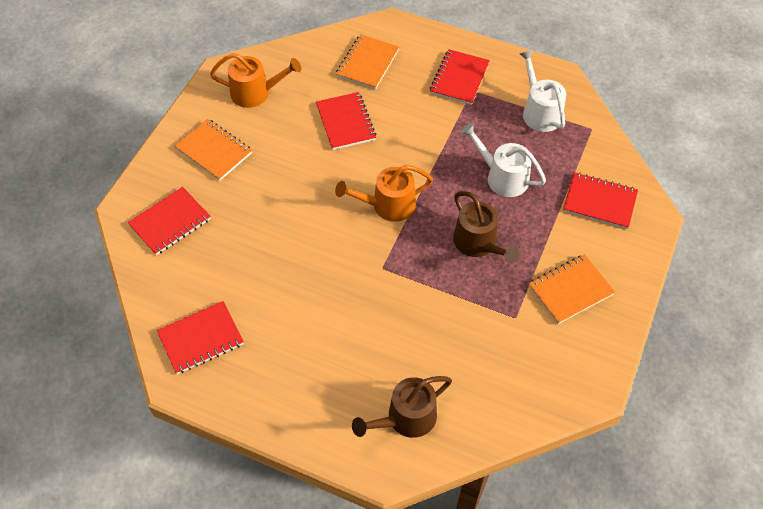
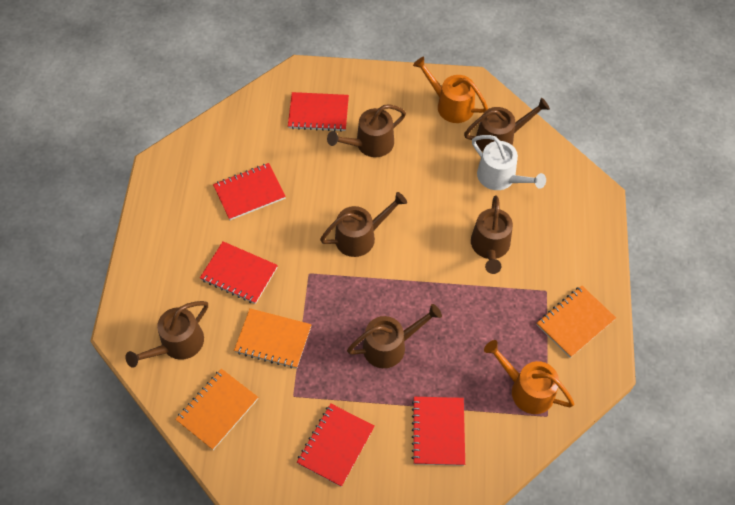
brown watering can: 2 -> 6
white watering can: 2 -> 1

